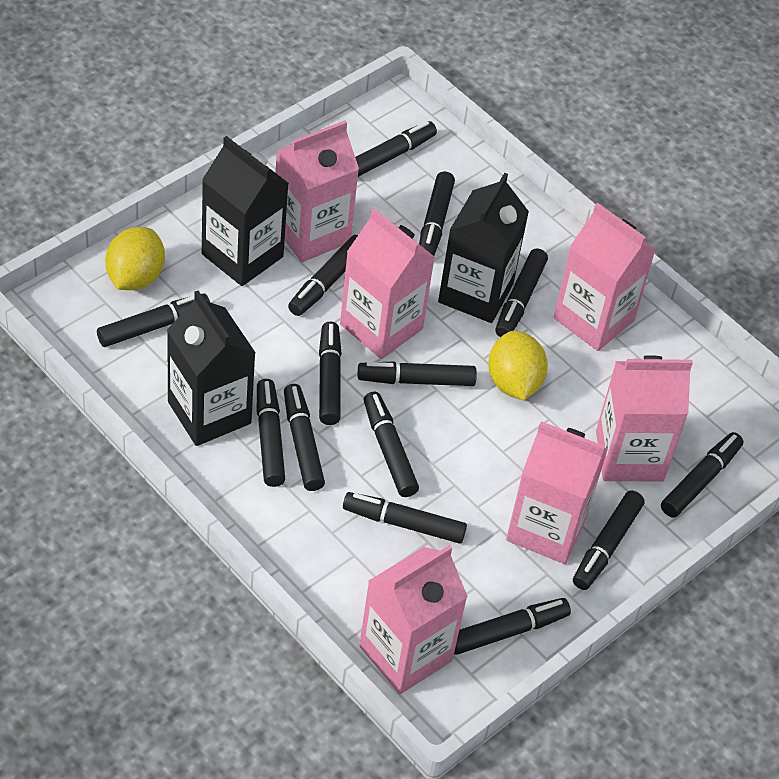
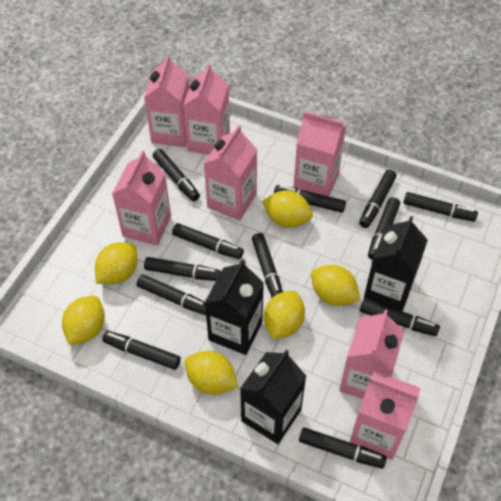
black marker: 14 -> 12
pink carton: 6 -> 7
yellow lemon: 2 -> 6

